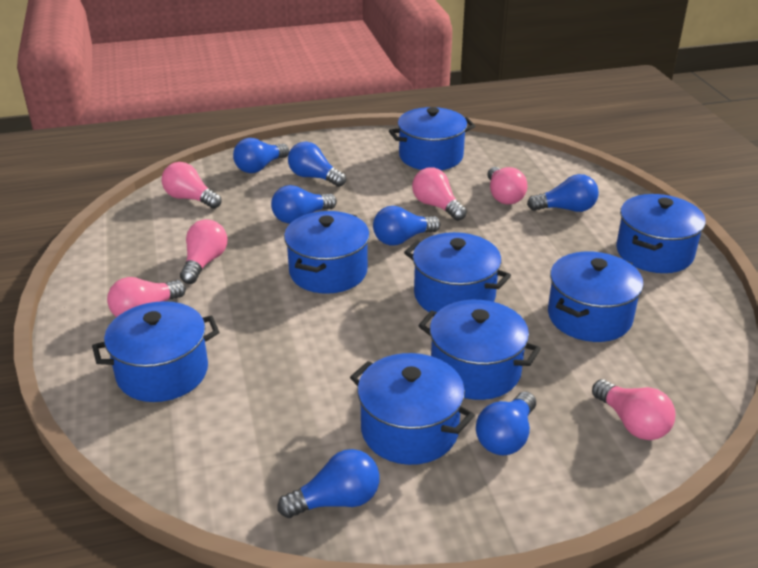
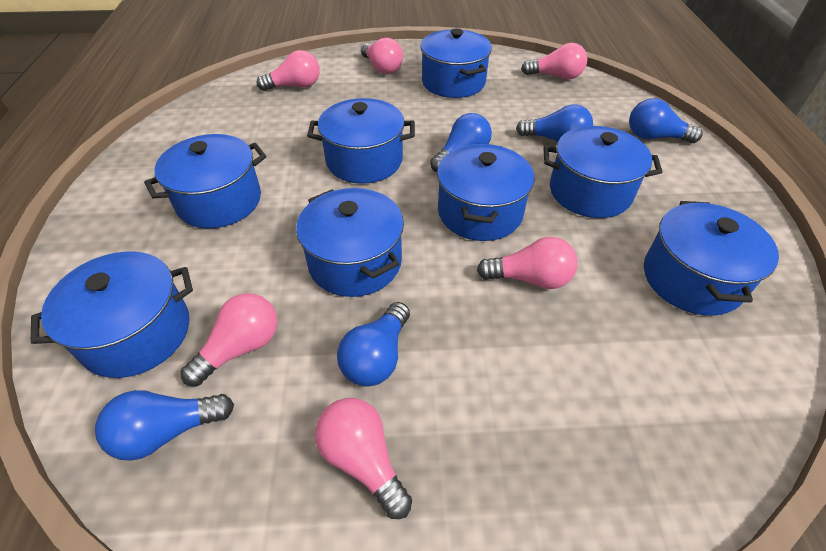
blue light bulb: 7 -> 5

